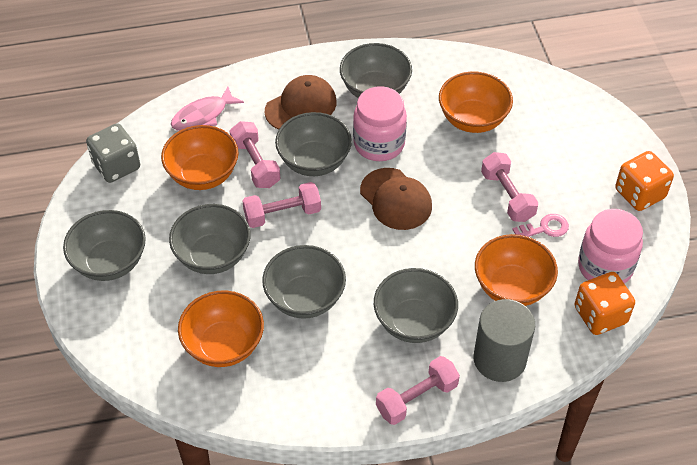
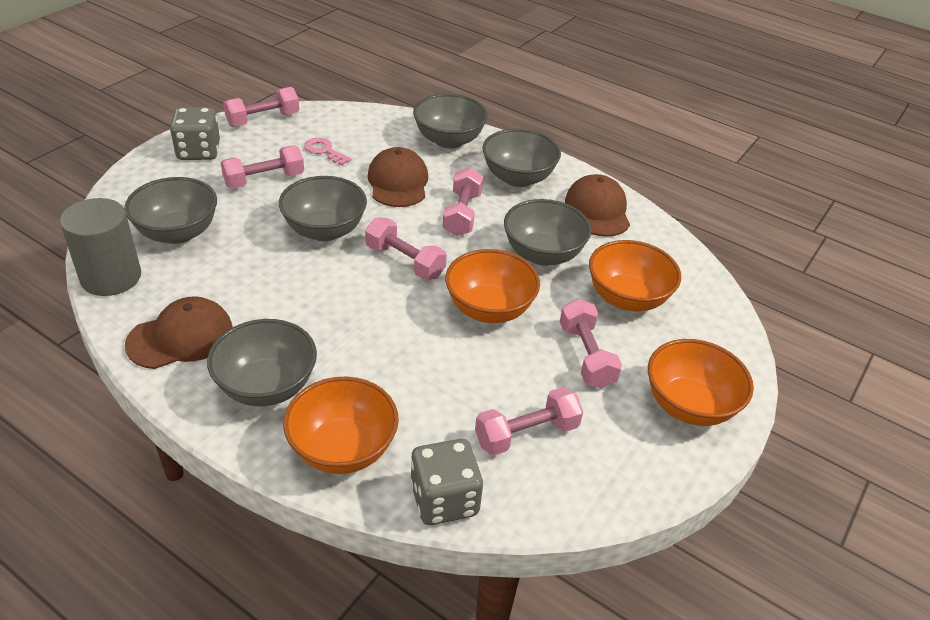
brown cap: 2 -> 3
grey dice: 1 -> 2
orange dice: 2 -> 0
pink dumbbell: 4 -> 6
pink fish: 1 -> 0
pink jar: 2 -> 0

